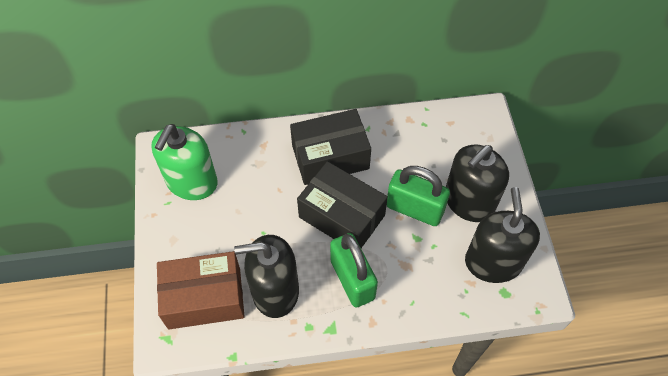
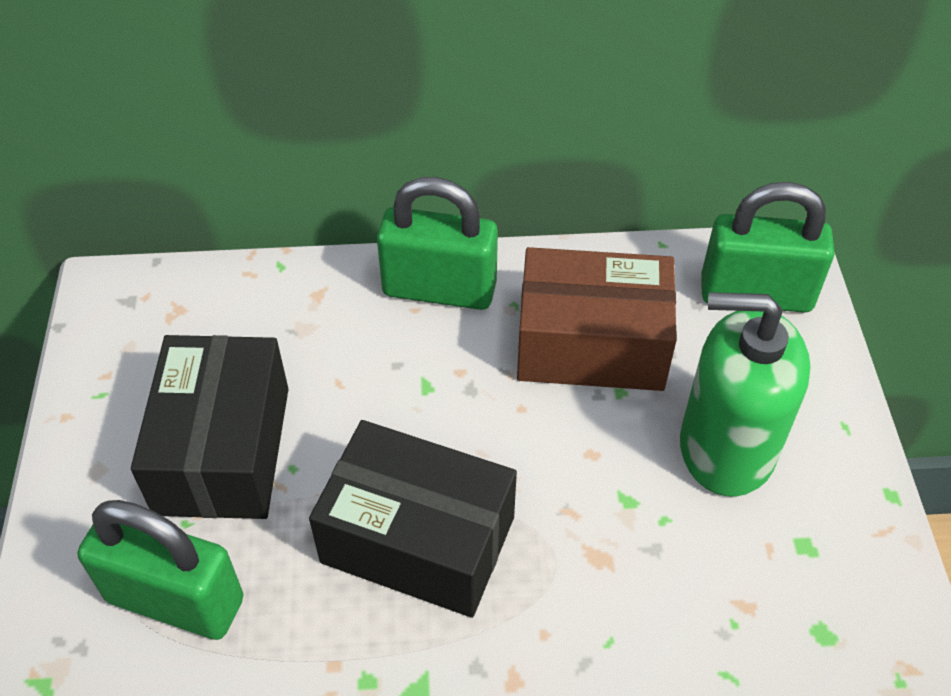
black soap dispenser: 3 -> 0
green padlock: 2 -> 3

